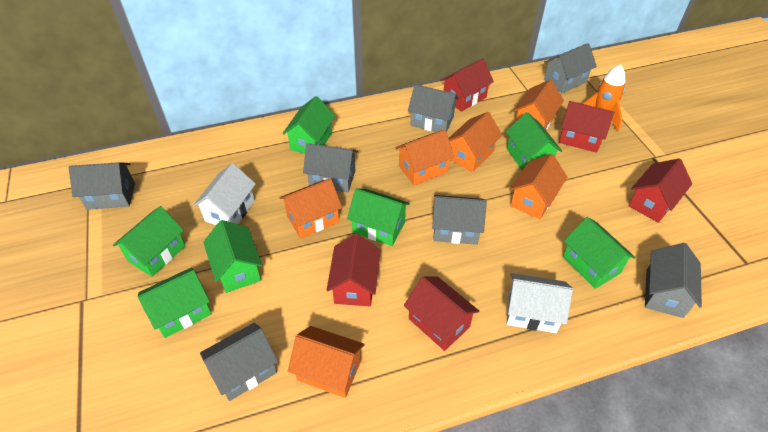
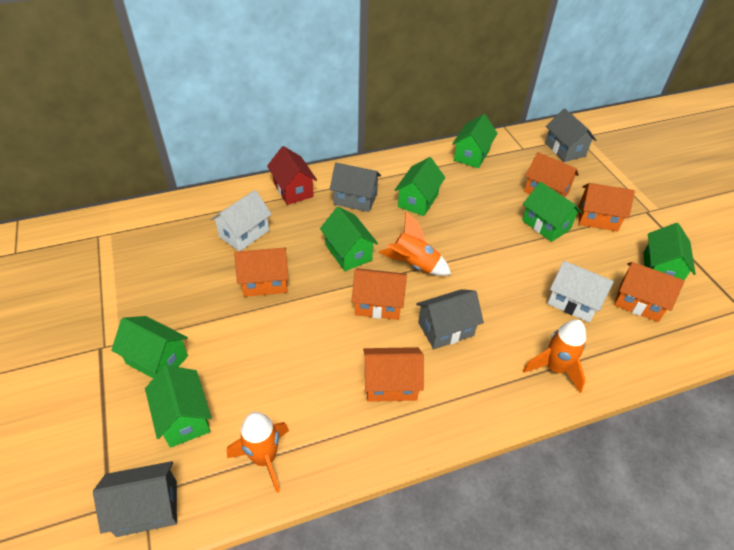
grey house: 7 -> 4
orange rocket: 1 -> 3
red house: 5 -> 1

